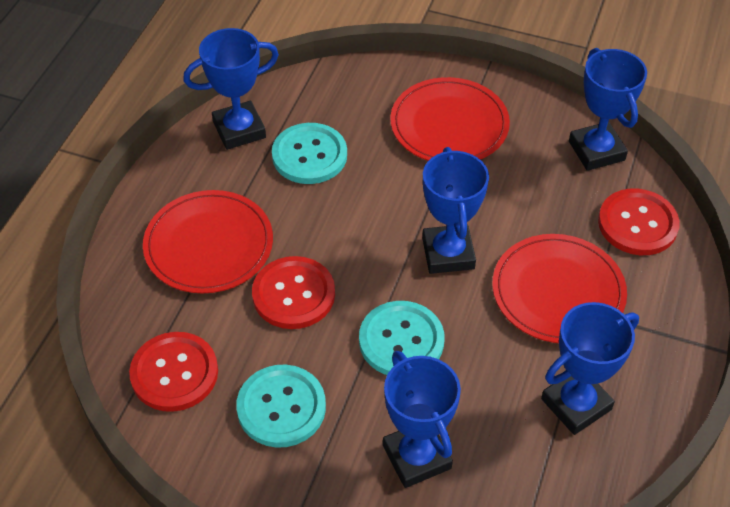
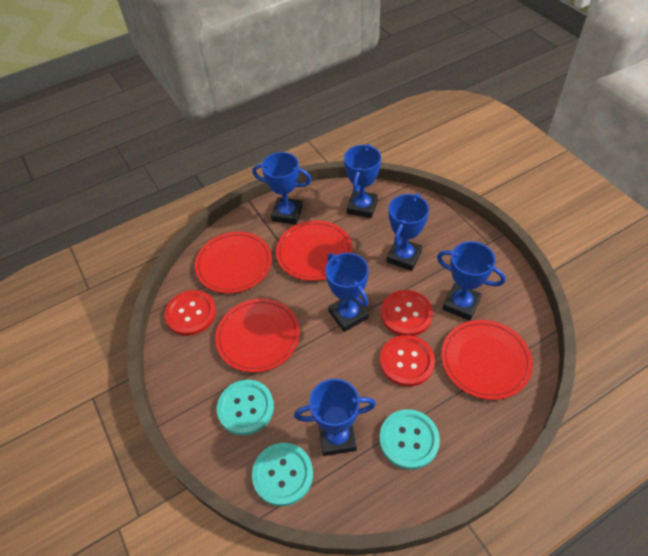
blue trophy: 5 -> 6
red plate: 3 -> 4

